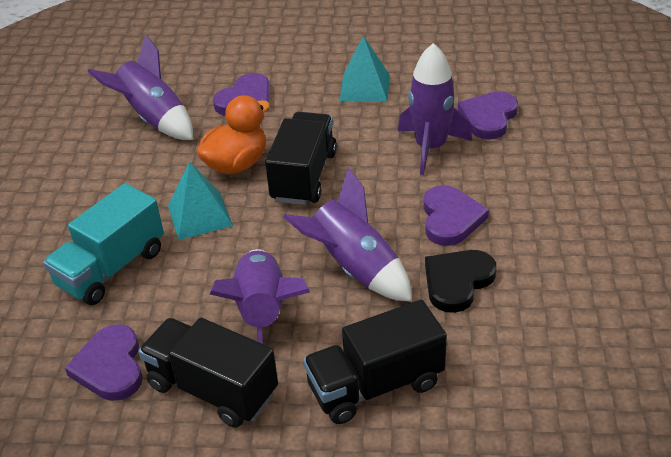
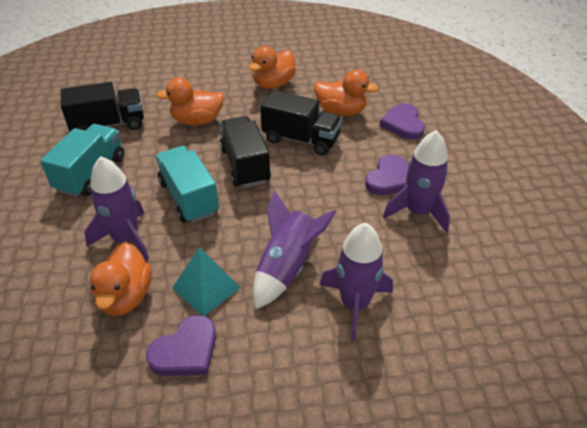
black heart: 1 -> 0
orange duck: 1 -> 4
purple heart: 4 -> 3
turquoise pyramid: 2 -> 1
turquoise truck: 1 -> 2

